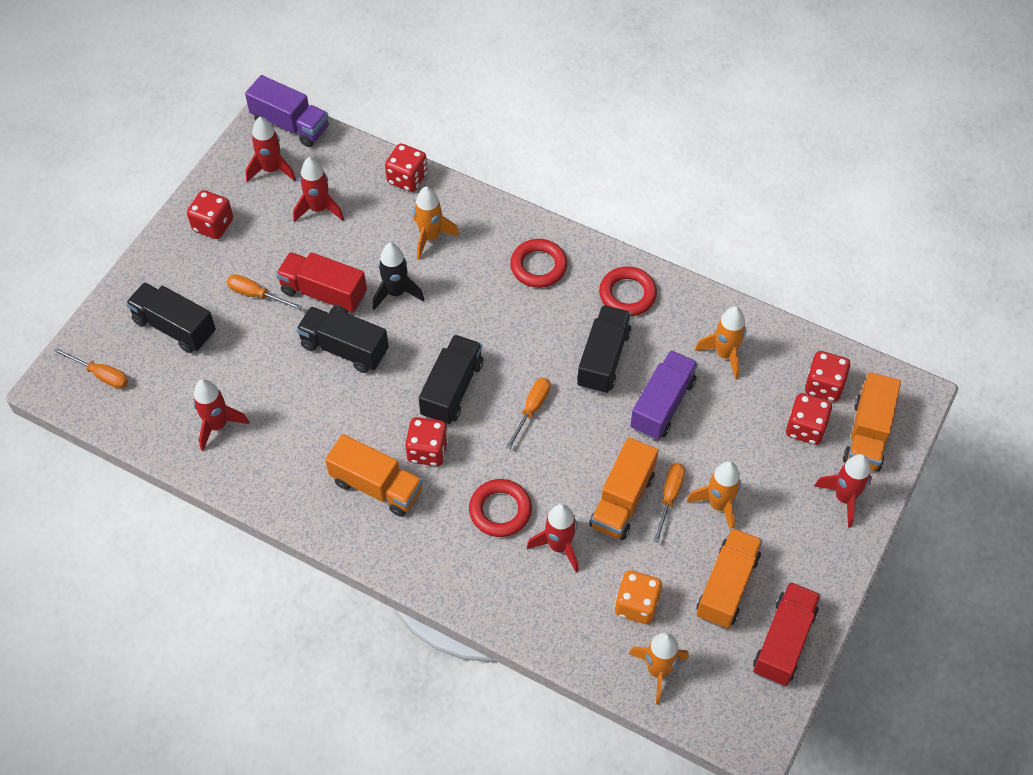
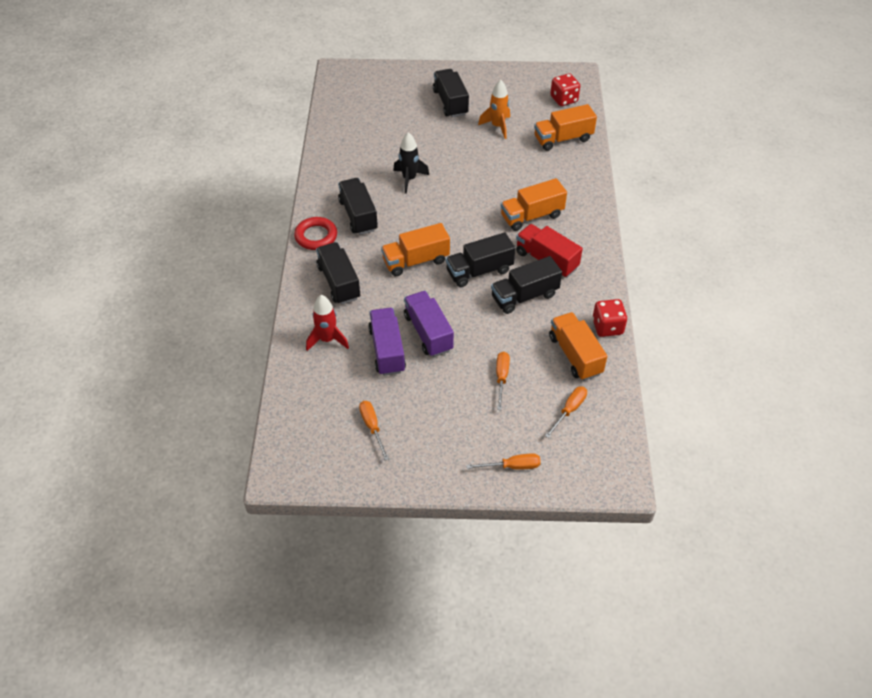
black truck: 4 -> 5
orange dice: 1 -> 0
orange rocket: 4 -> 1
red dice: 5 -> 2
red ring: 3 -> 1
red rocket: 5 -> 1
red truck: 2 -> 1

